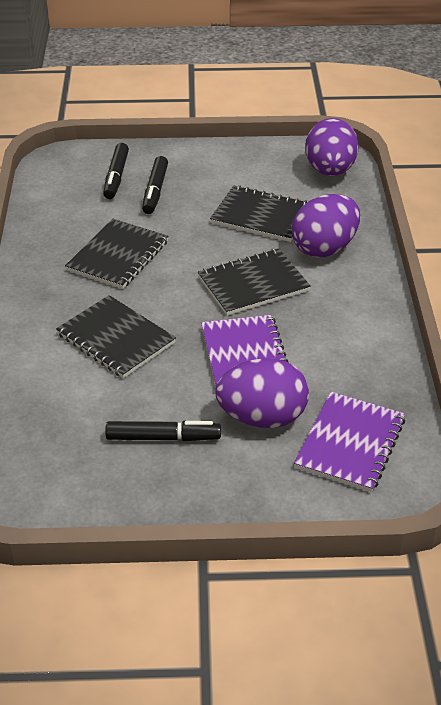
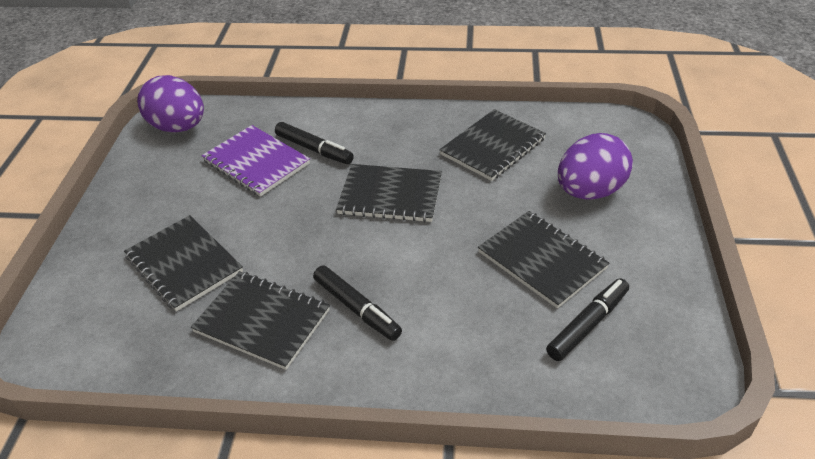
black notebook: 4 -> 5
purple egg: 3 -> 2
purple notebook: 2 -> 1

